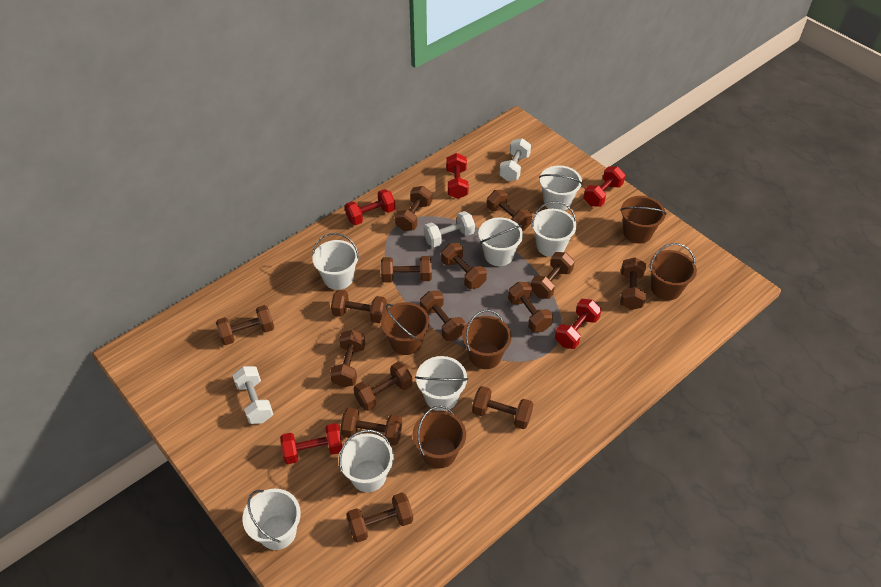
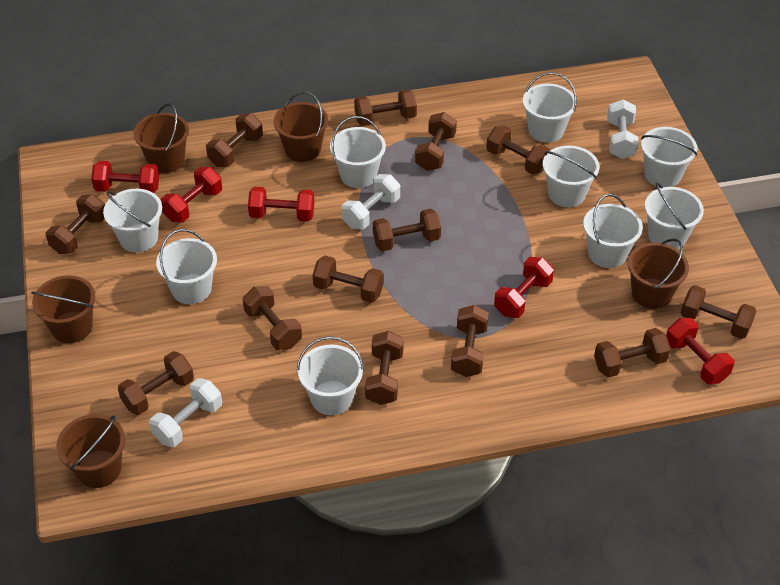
brown dumbbell: 15 -> 13
white bucket: 7 -> 9

